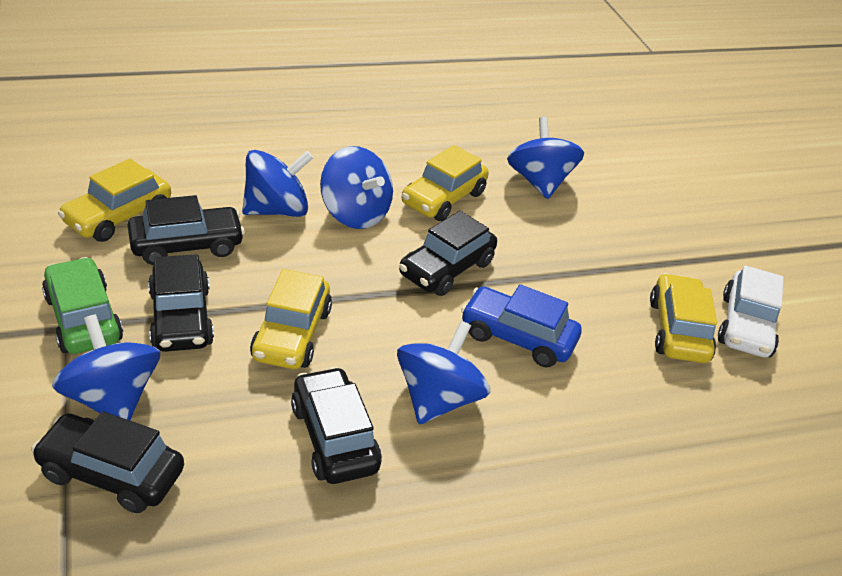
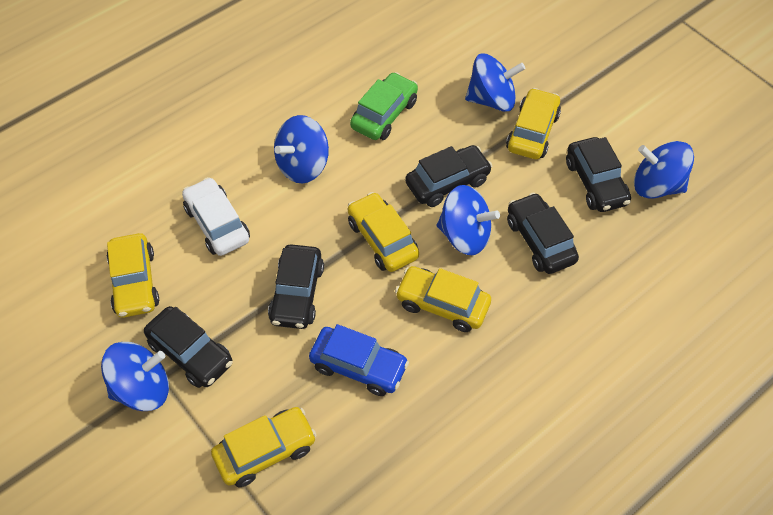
yellow car: 4 -> 5

